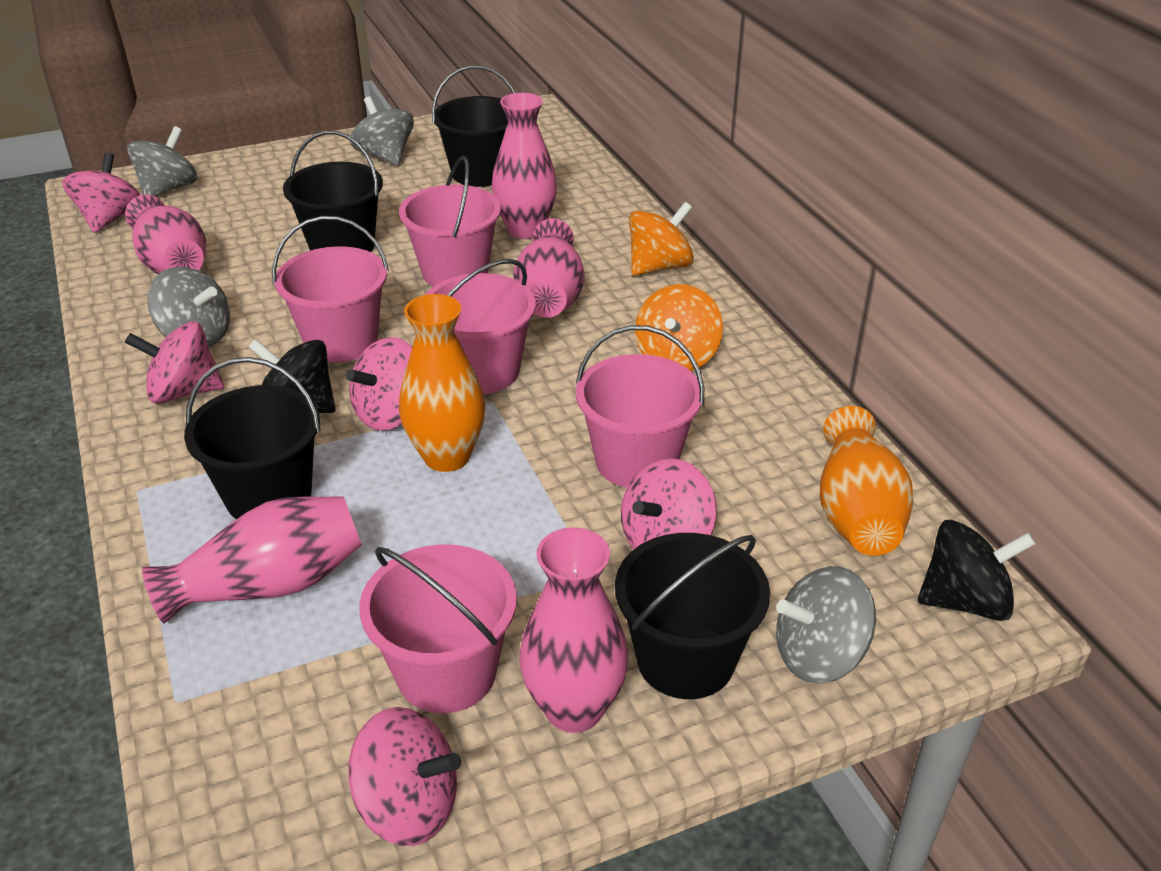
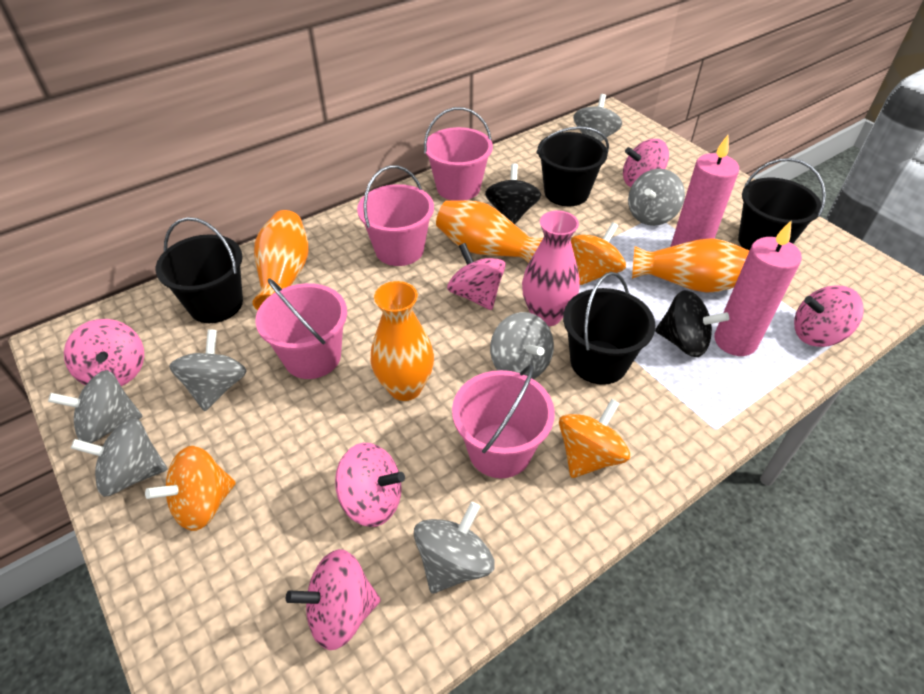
grey spinning top: 4 -> 7
orange spinning top: 2 -> 3
orange vase: 2 -> 4
pink bucket: 5 -> 4
pink candle: 0 -> 2
pink spinning top: 5 -> 6
pink vase: 5 -> 1

